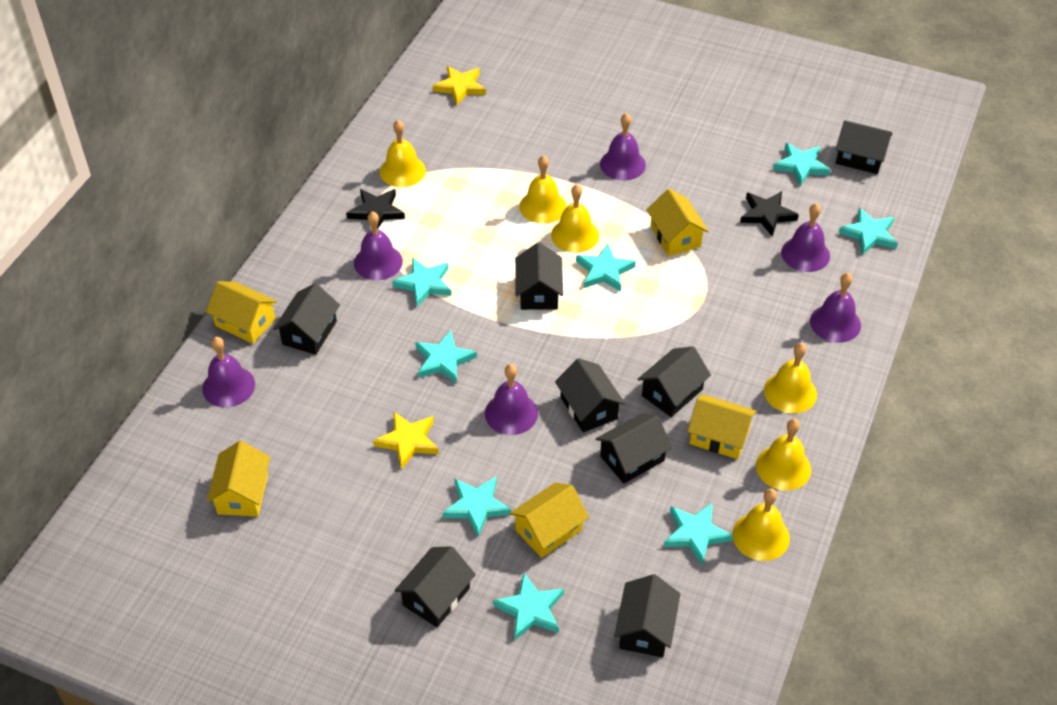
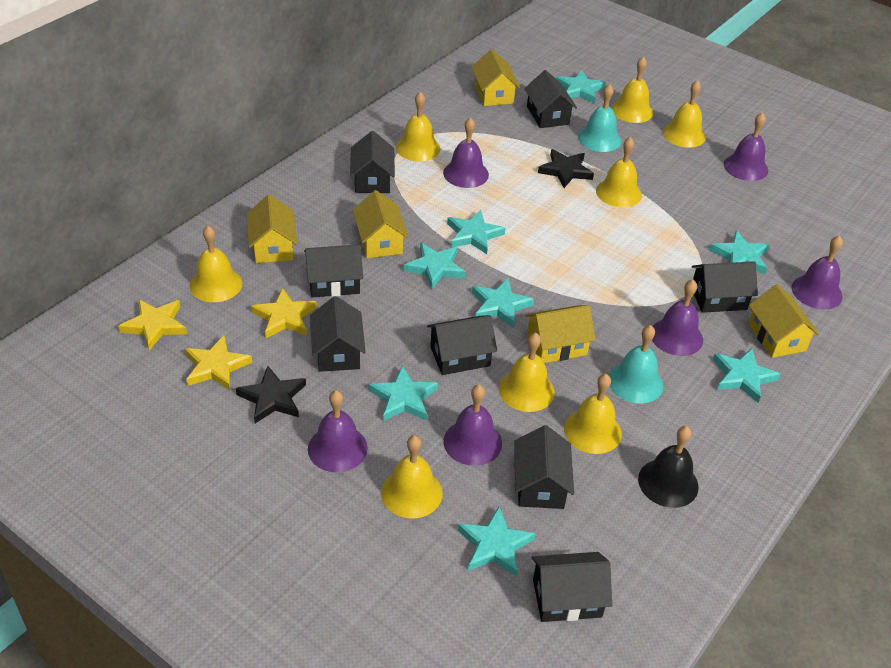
black bell: 0 -> 1
turquoise bell: 0 -> 2
yellow bell: 6 -> 8
yellow star: 2 -> 3

